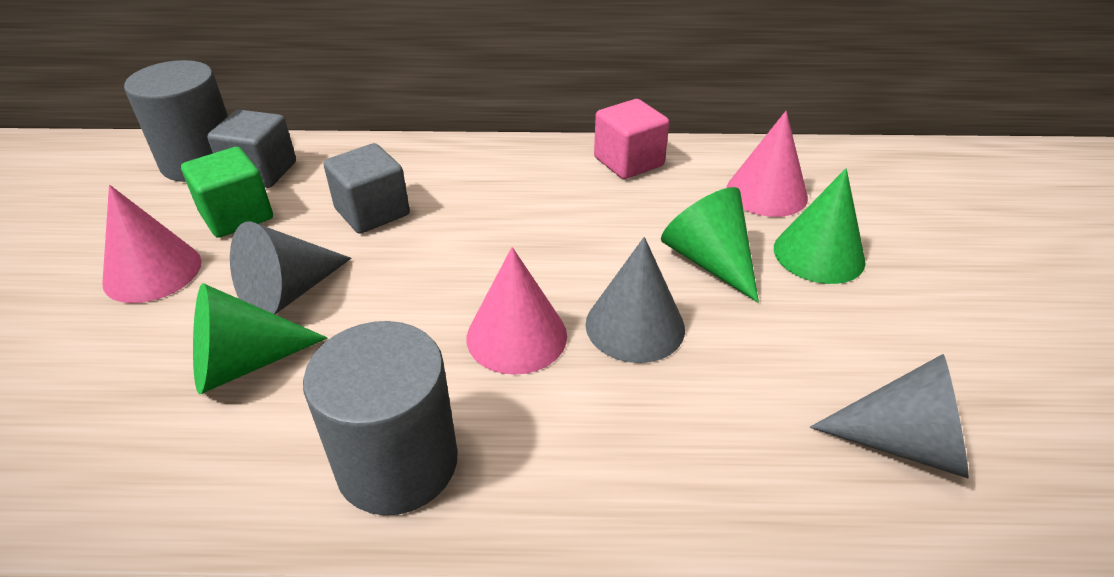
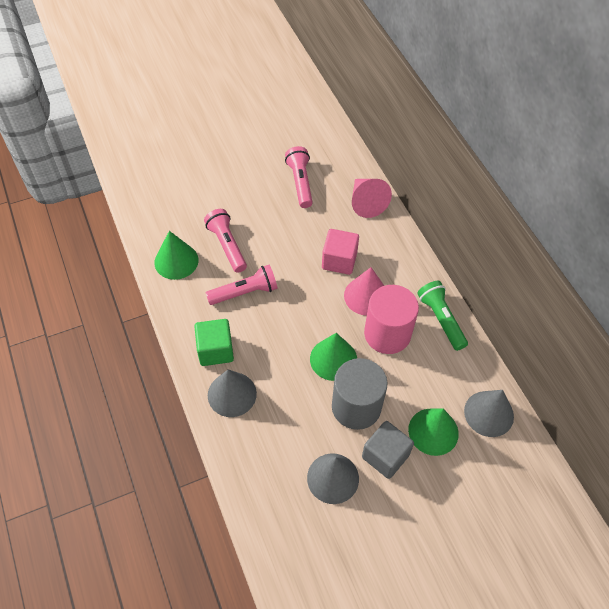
green flashlight: 0 -> 1
grey cube: 2 -> 1
grey cylinder: 2 -> 1
pink cone: 3 -> 2
pink cylinder: 0 -> 1
pink flashlight: 0 -> 3

